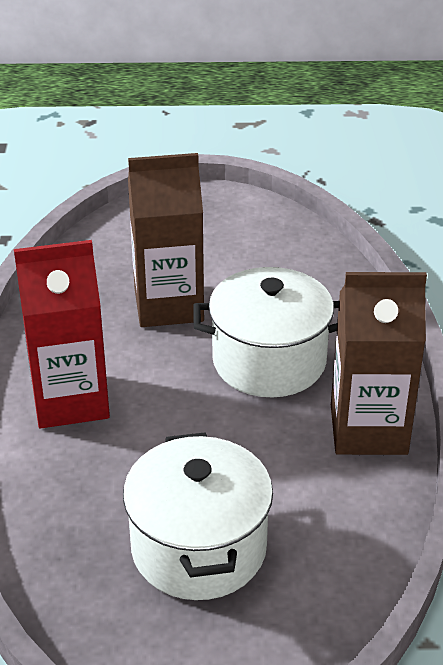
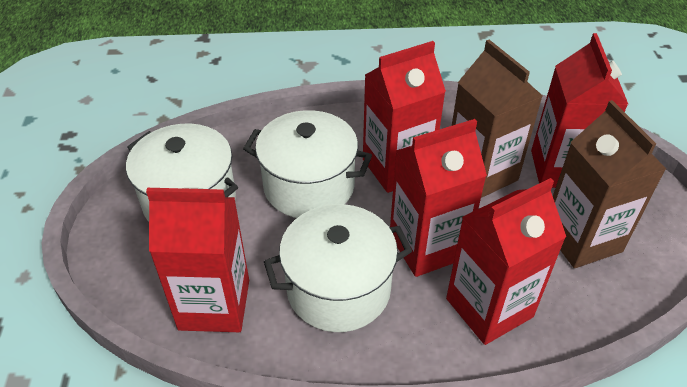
red carton: 1 -> 5
white pot: 2 -> 3

